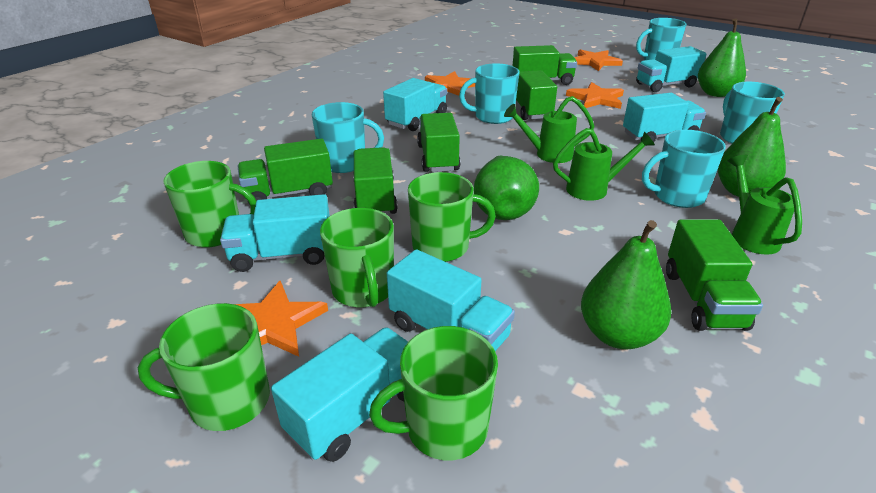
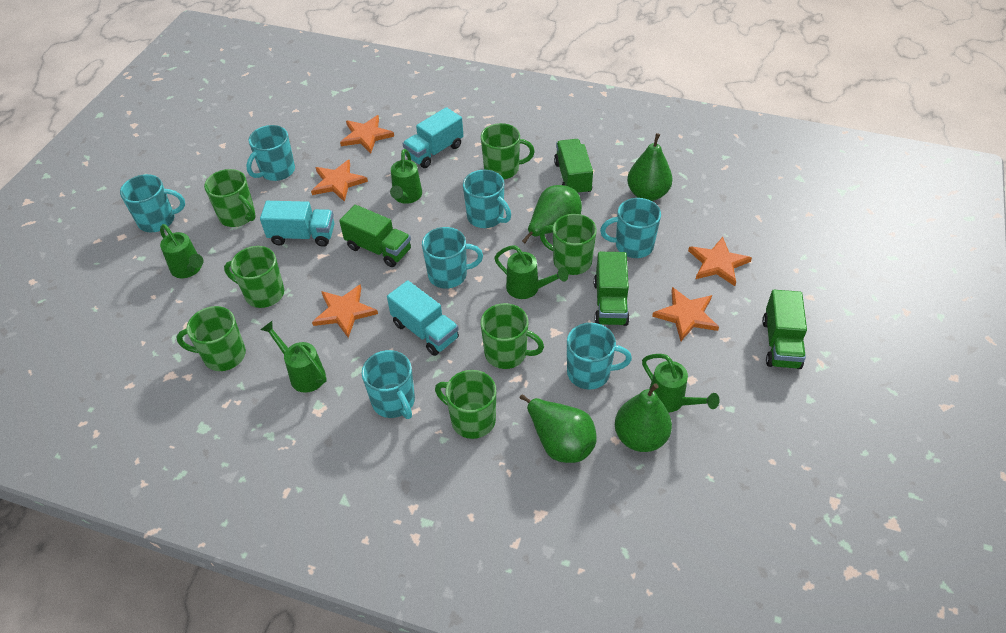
green mug: 5 -> 7
green truck: 6 -> 4
green watering can: 3 -> 5
orange star: 4 -> 5
turquoise mug: 5 -> 7
turquoise truck: 6 -> 3

